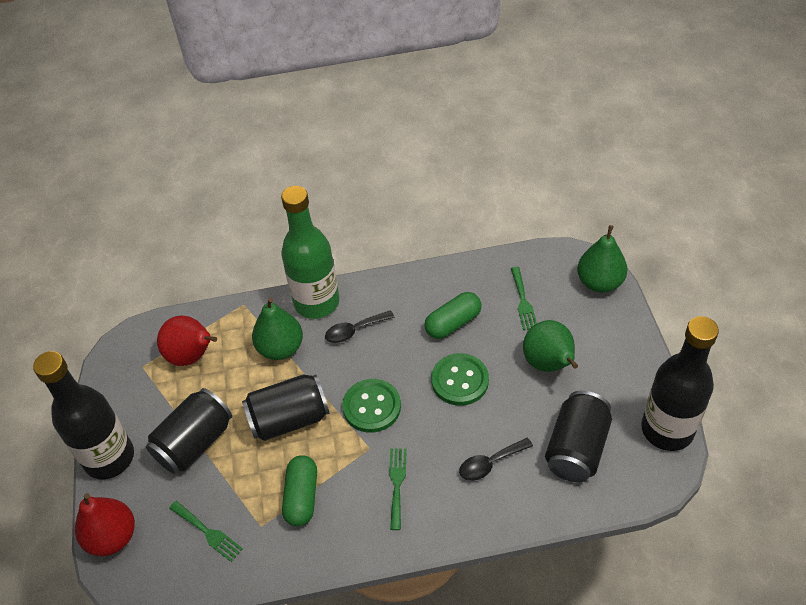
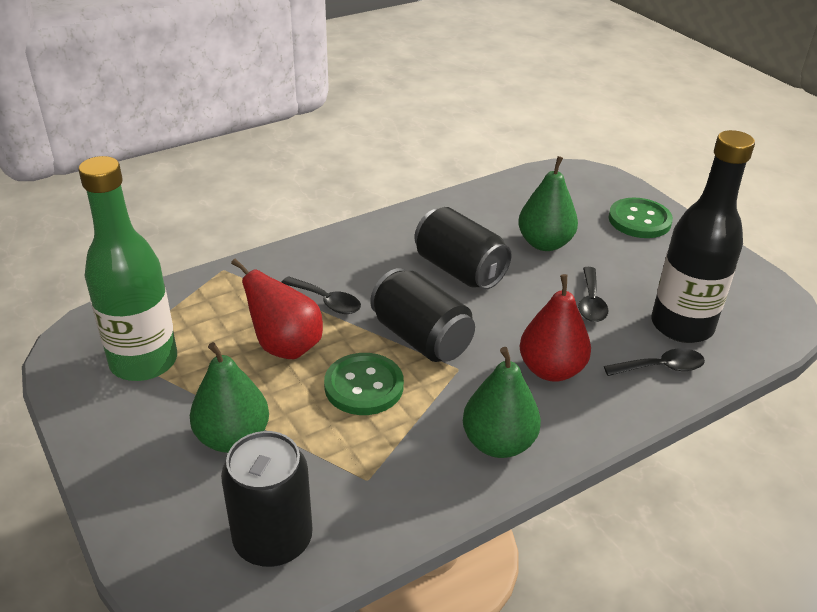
black bottle: 2 -> 1
black spoon: 2 -> 3
green capsule: 2 -> 0
green fork: 3 -> 0

